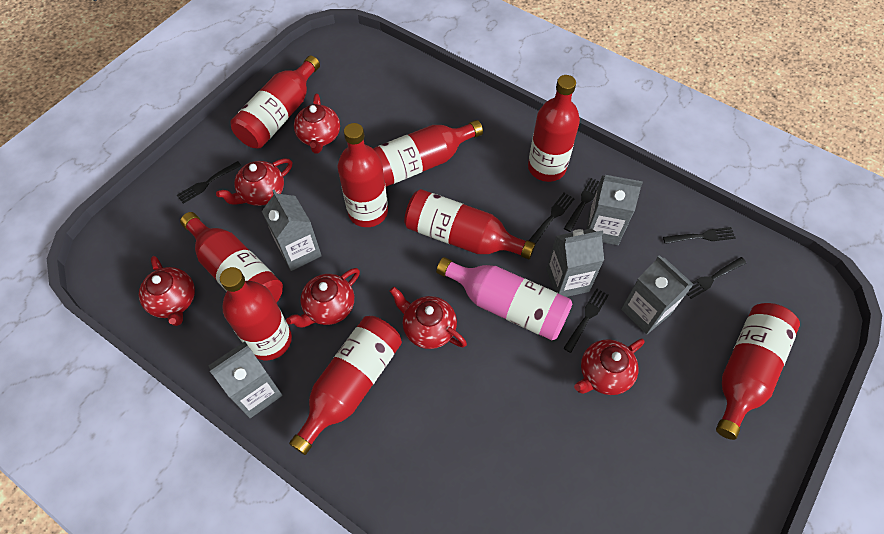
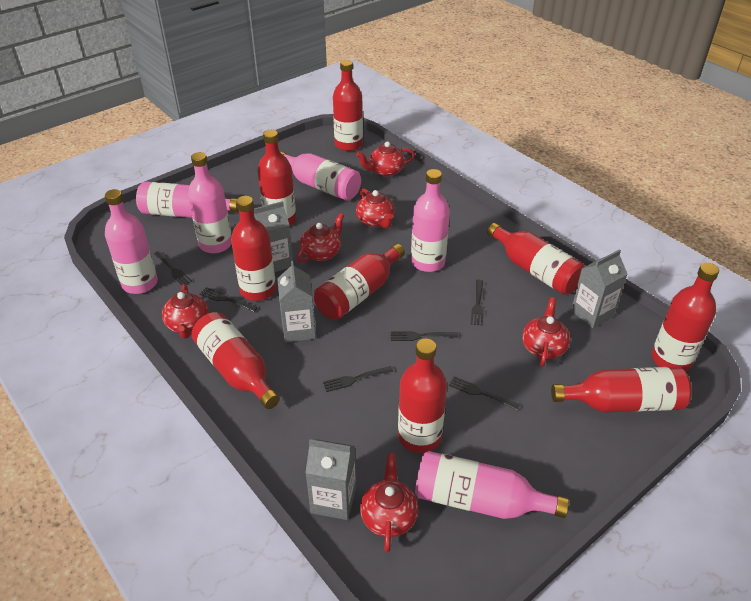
grey carton: 5 -> 4
pink bottle: 1 -> 6

